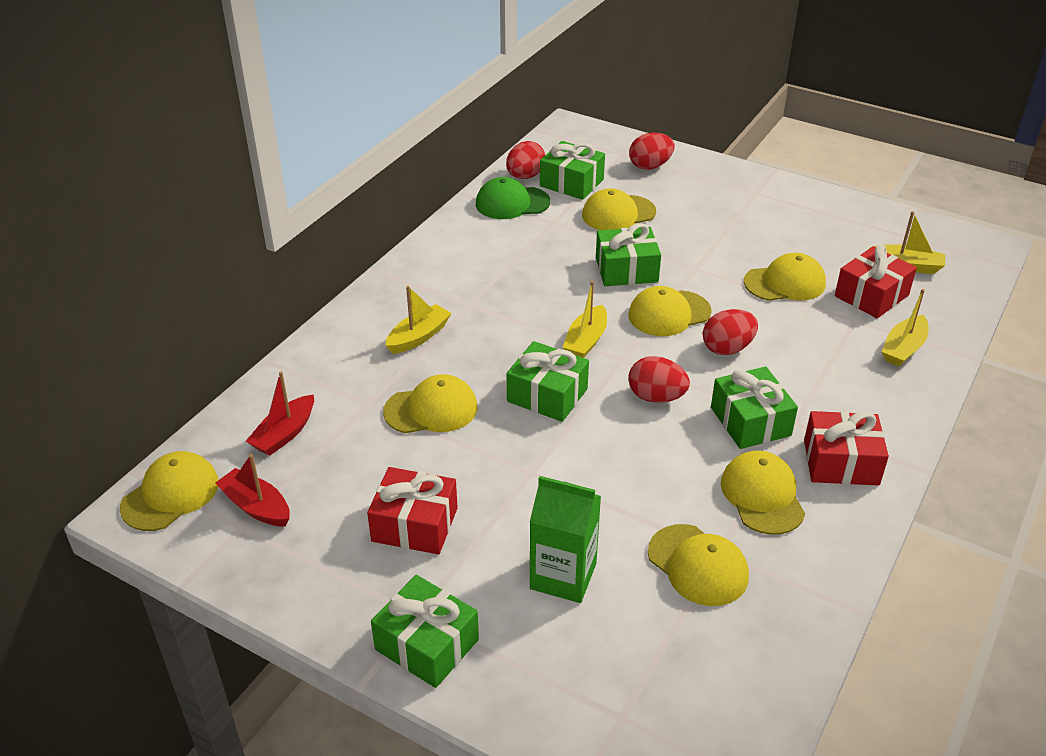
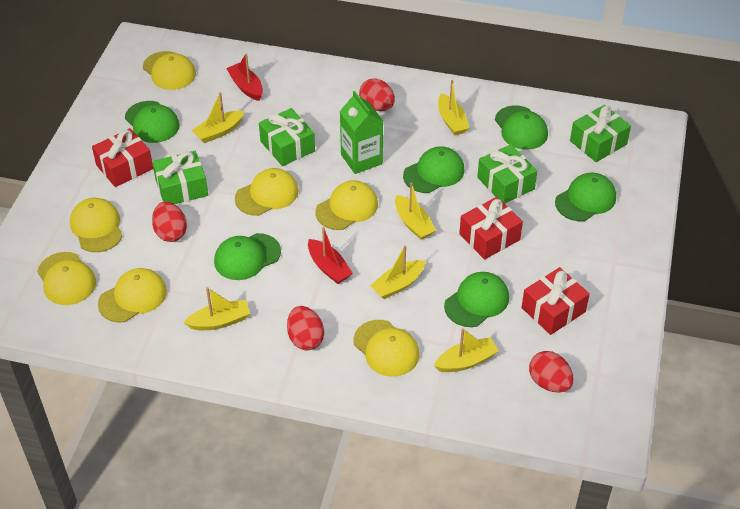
green cap: 1 -> 6
green gift: 5 -> 4
yellow boat: 4 -> 6

